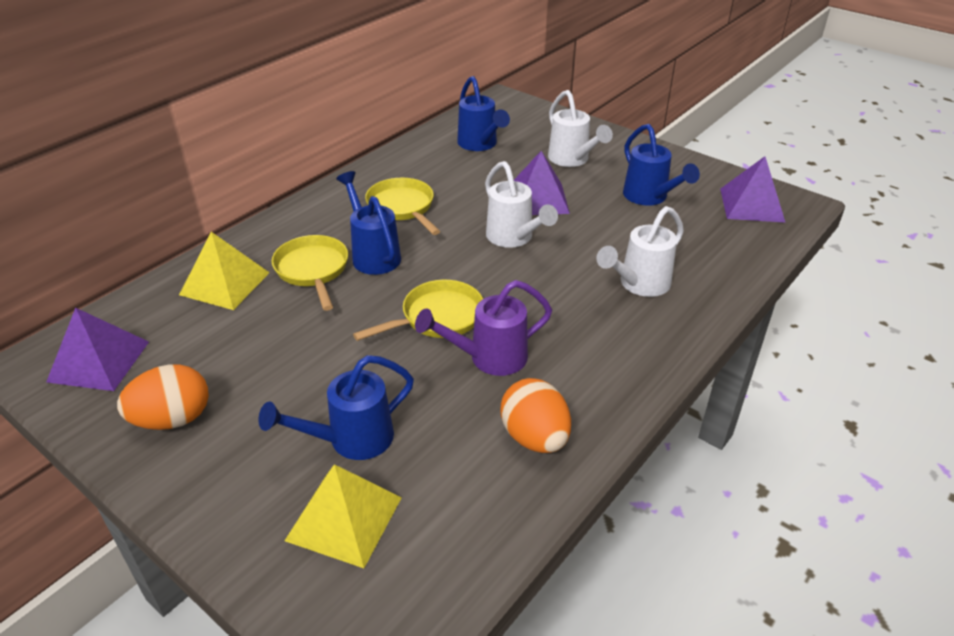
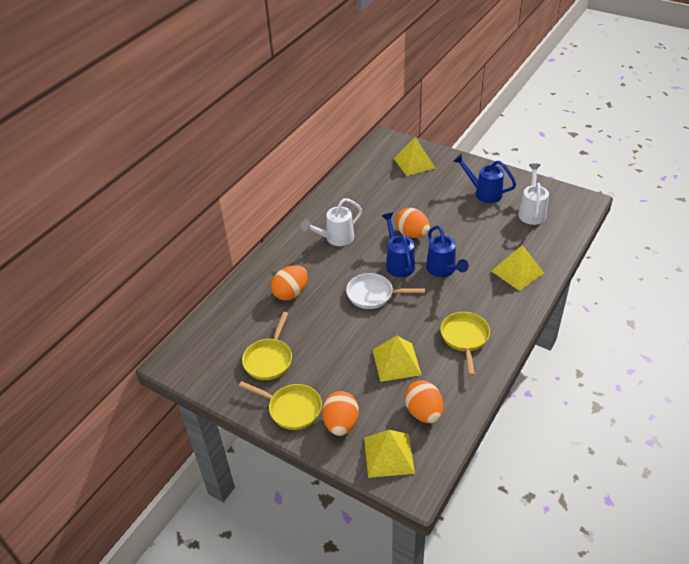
blue watering can: 4 -> 3
orange egg: 2 -> 4
purple pyramid: 3 -> 0
purple watering can: 1 -> 0
white pan: 0 -> 1
white watering can: 3 -> 2
yellow pyramid: 2 -> 4

